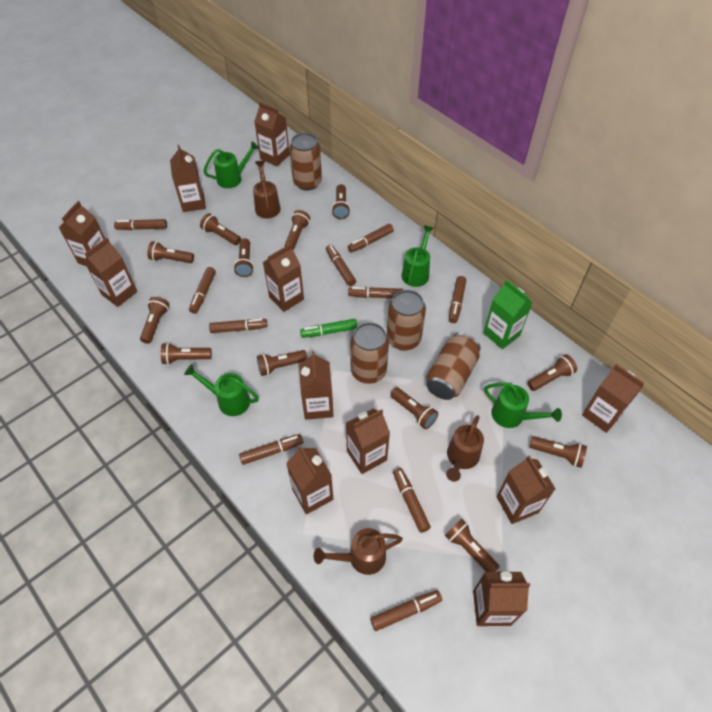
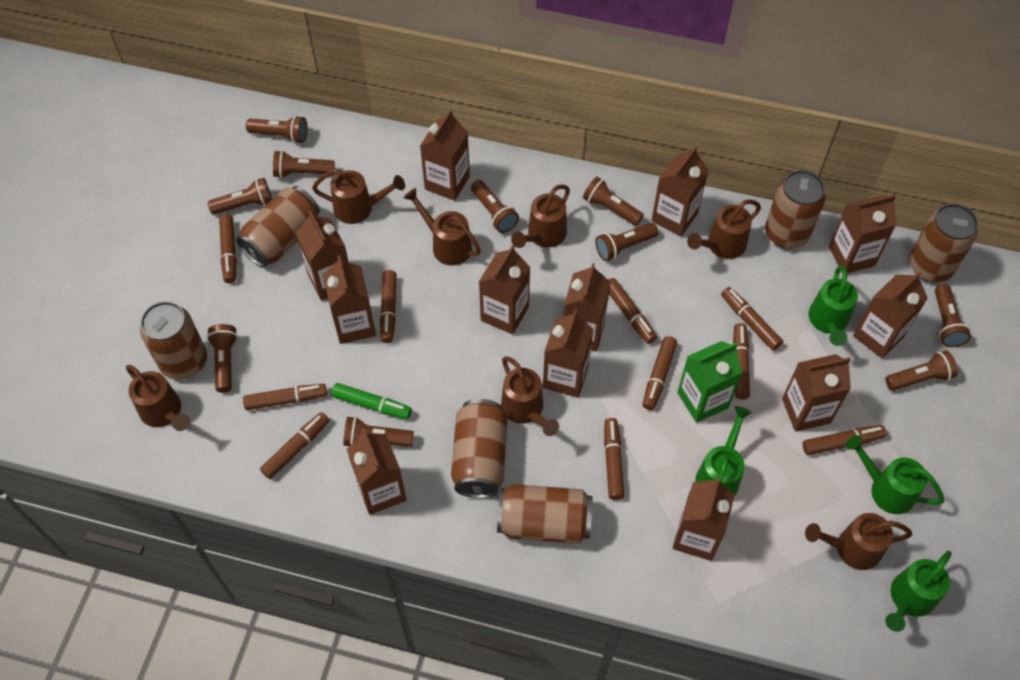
brown can: 4 -> 6
brown carton: 11 -> 12
brown flashlight: 12 -> 10
brown watering can: 3 -> 7

